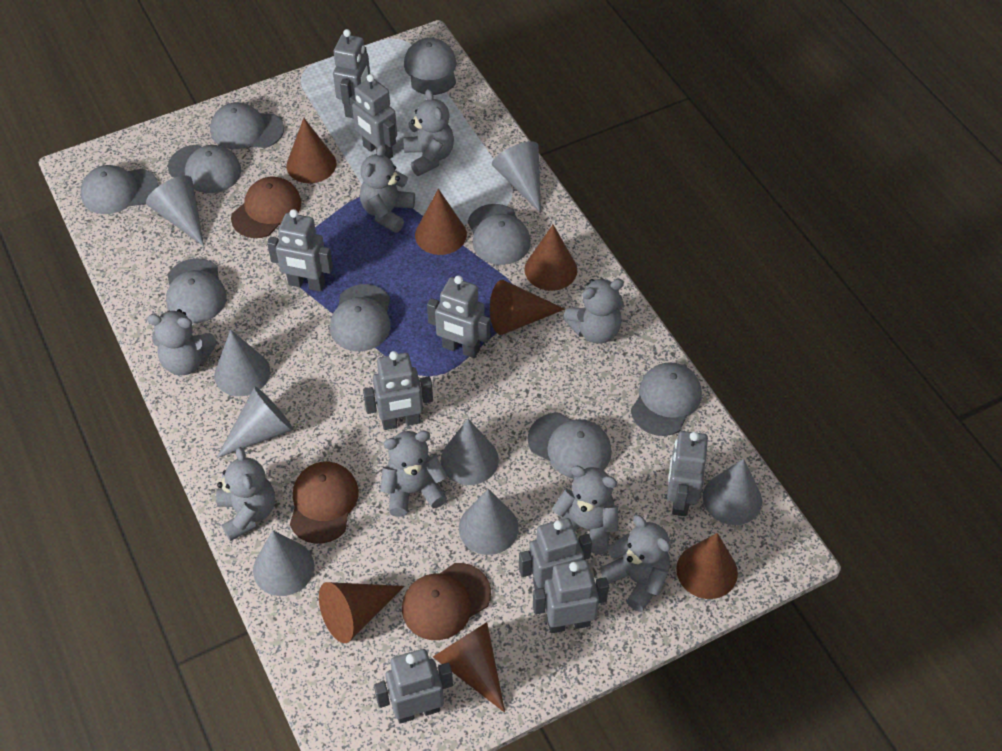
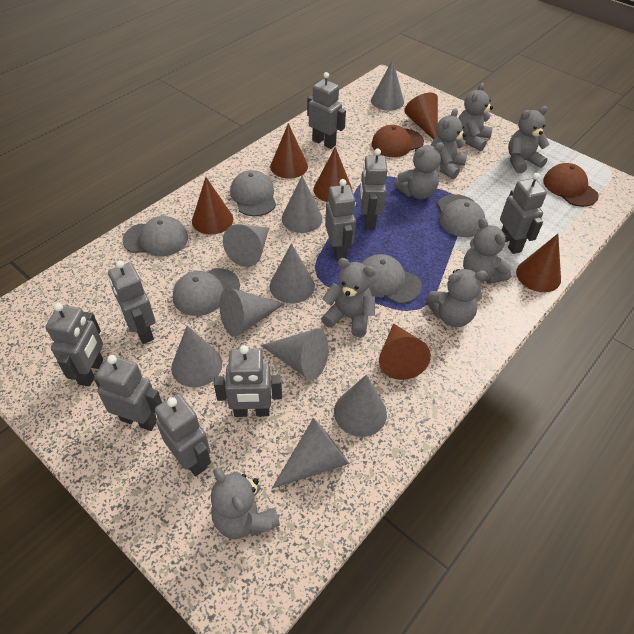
brown cap: 3 -> 2
brown cone: 7 -> 6
grey cap: 9 -> 5
grey cone: 8 -> 9

